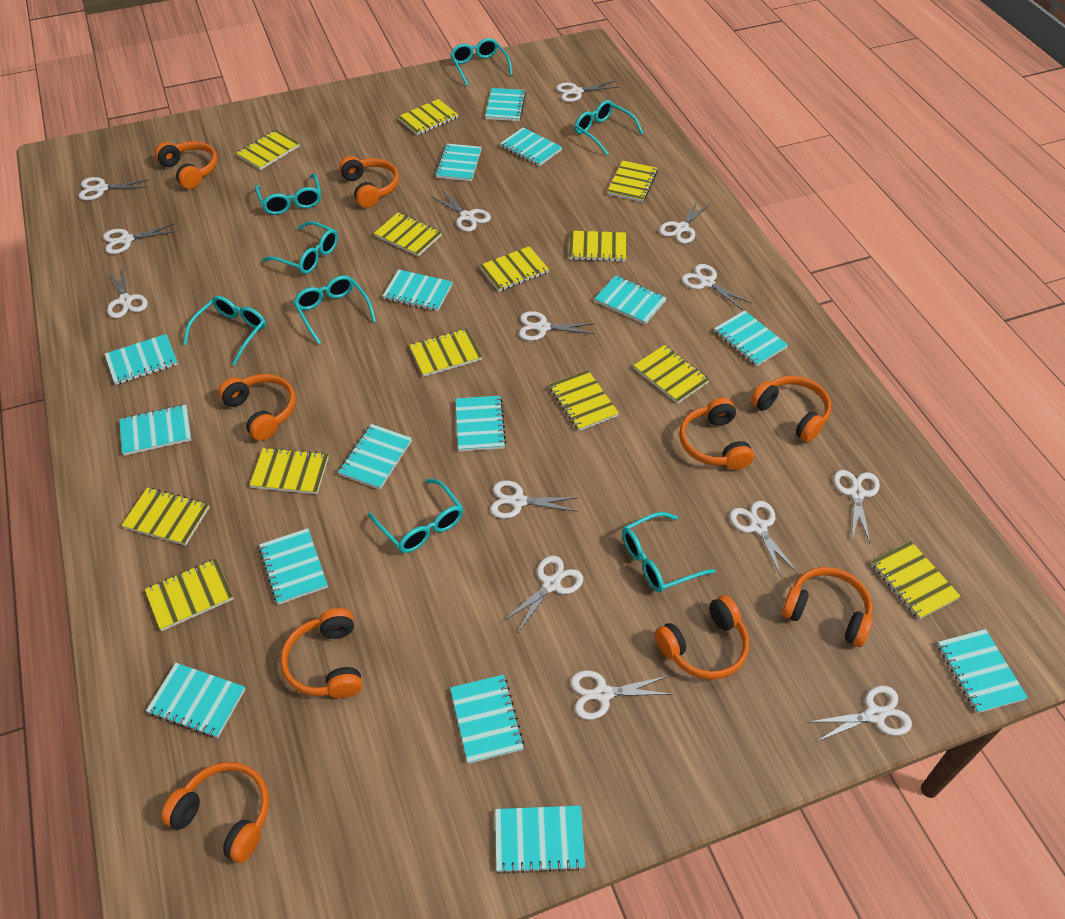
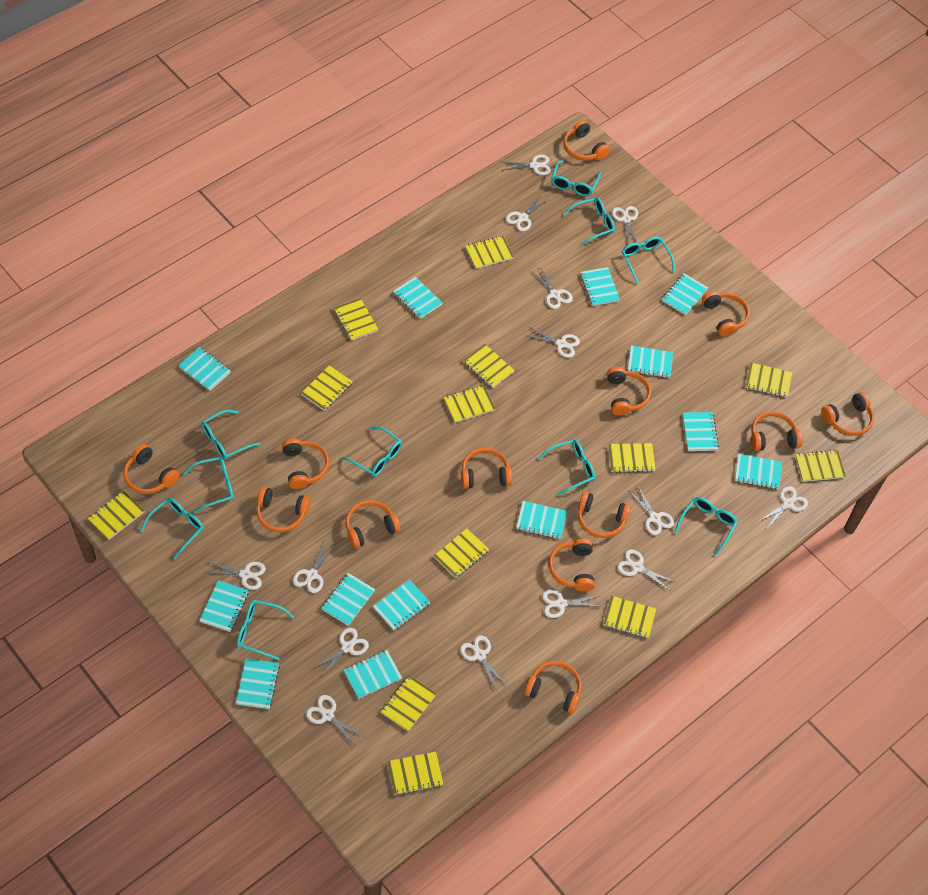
orange headphones: 9 -> 13
turquoise glasses: 8 -> 10
turquoise notebook: 15 -> 13

